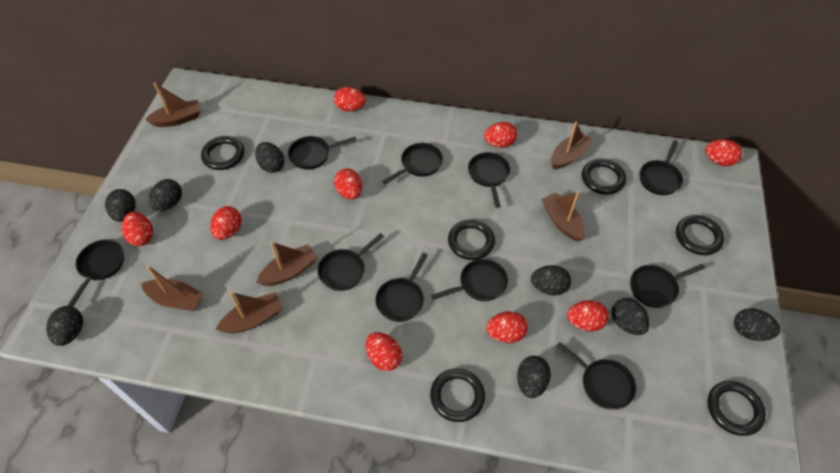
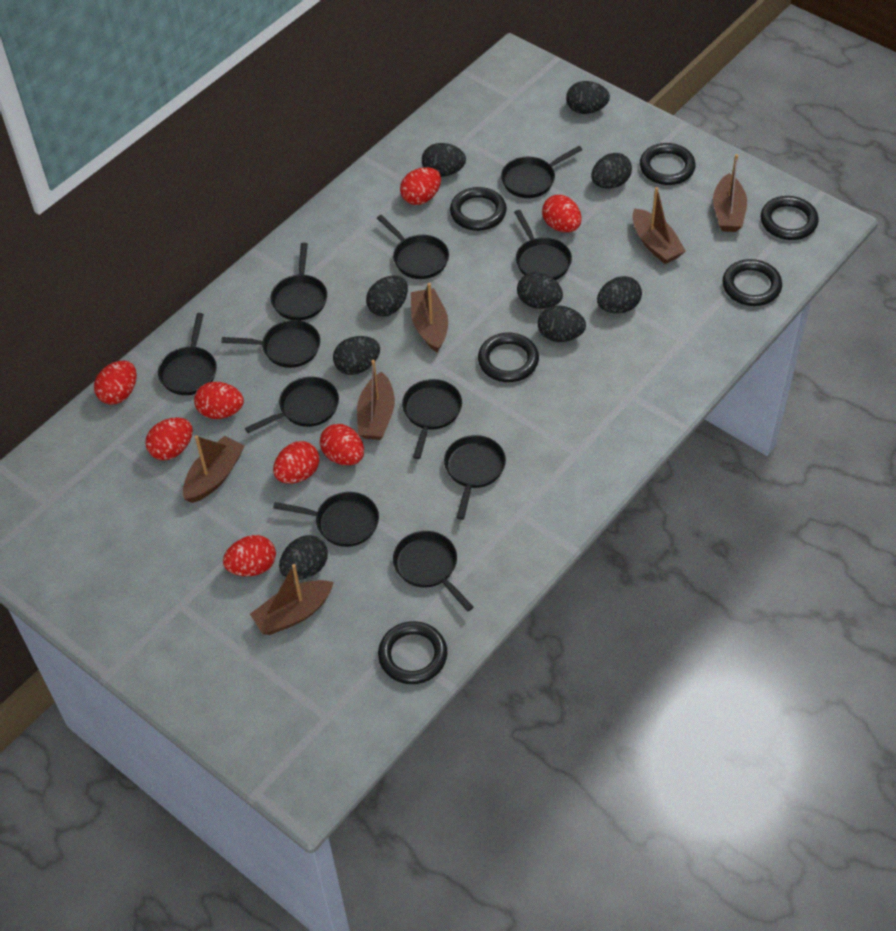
black egg: 8 -> 9
black pan: 10 -> 11
red egg: 9 -> 8

